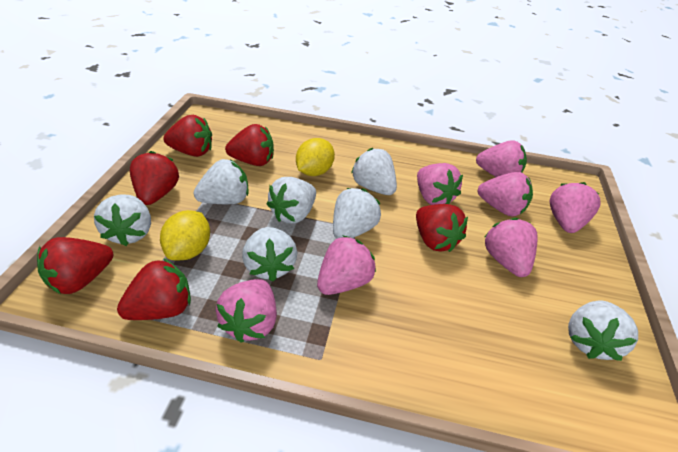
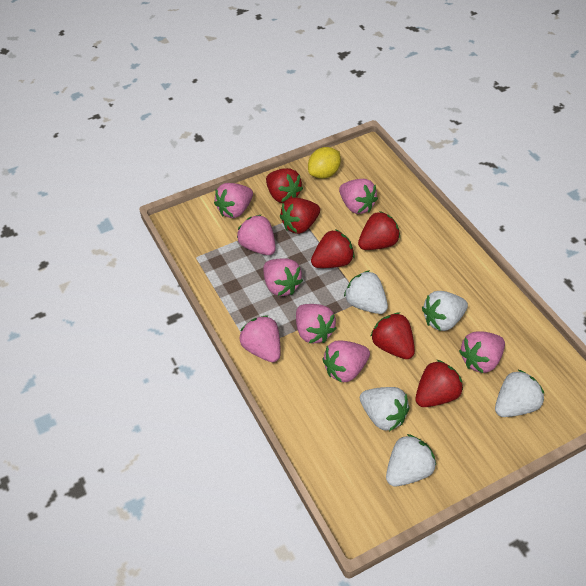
pink strawberry: 7 -> 8
white strawberry: 7 -> 5
yellow lemon: 2 -> 1

